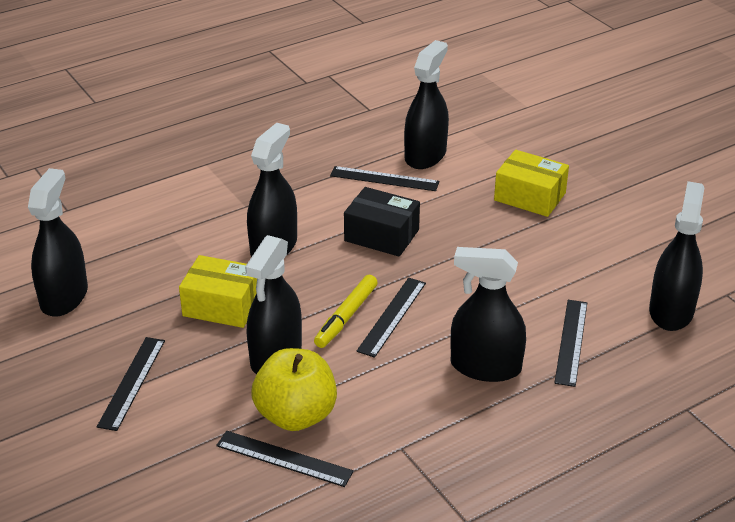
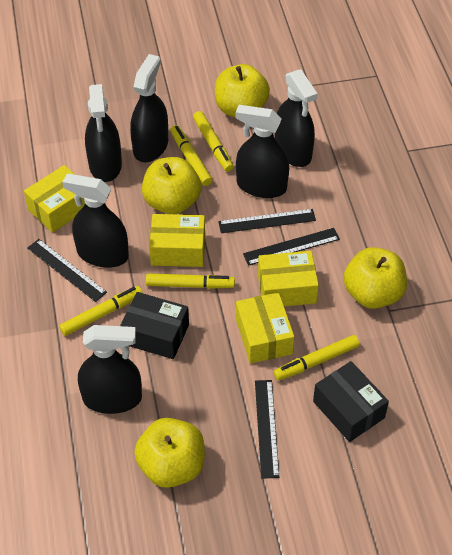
black box: 1 -> 2
black ruler: 5 -> 4
yellow apple: 1 -> 4
yellow box: 2 -> 4
yellow marker: 1 -> 5

